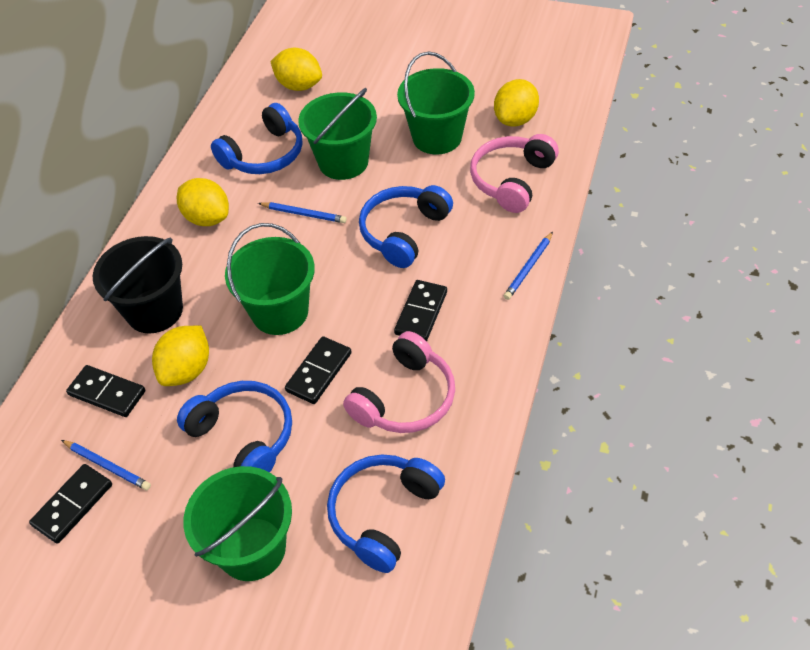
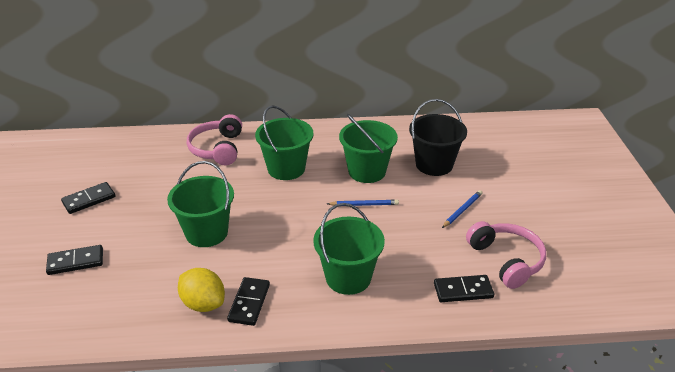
blue headphones: 4 -> 0
blue pencil: 3 -> 2
yellow lemon: 4 -> 1

